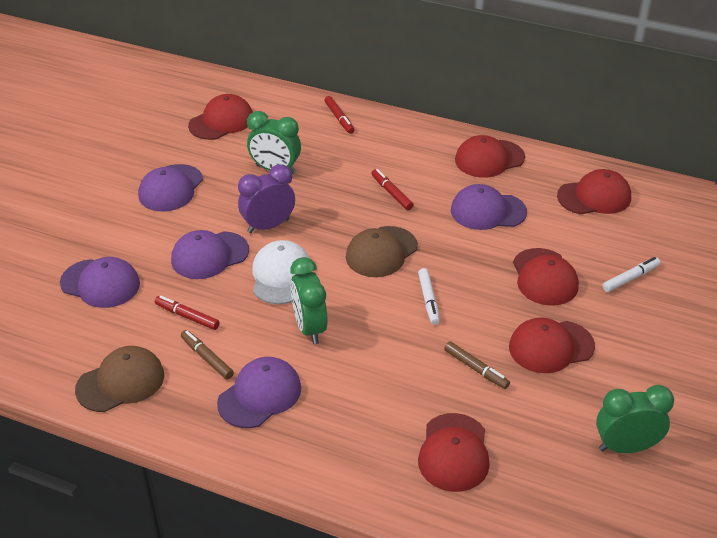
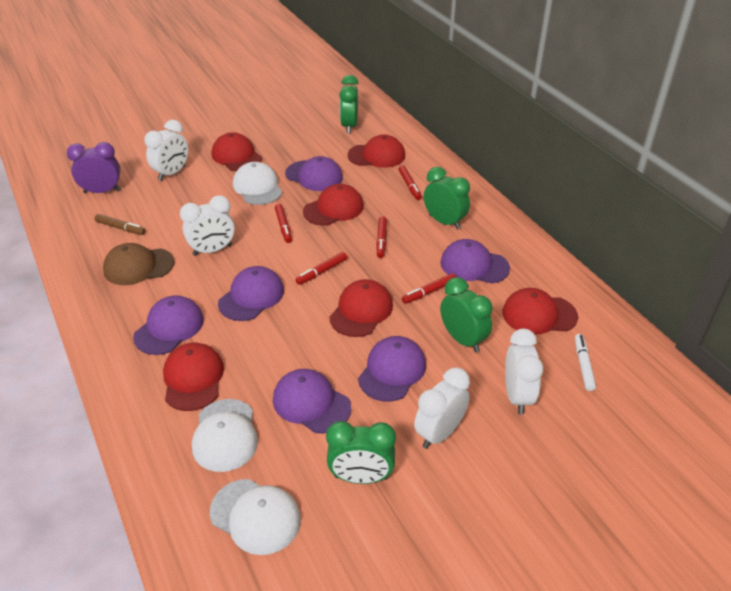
brown cap: 2 -> 1
brown marker: 2 -> 1
green clock: 3 -> 4
purple cap: 5 -> 6
red marker: 3 -> 5
white cap: 1 -> 3
white clock: 0 -> 4
white marker: 2 -> 1

